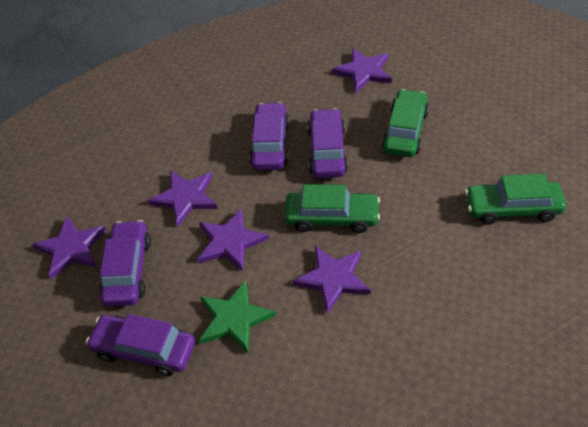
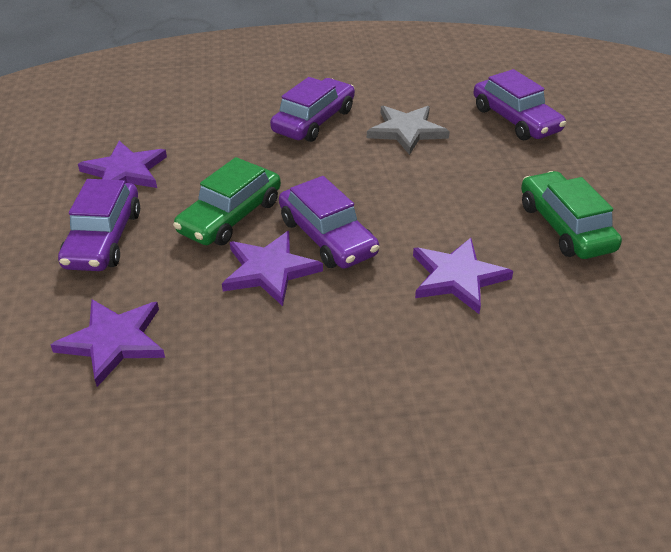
green car: 3 -> 2
green star: 1 -> 0
grey star: 0 -> 1
purple star: 5 -> 4

